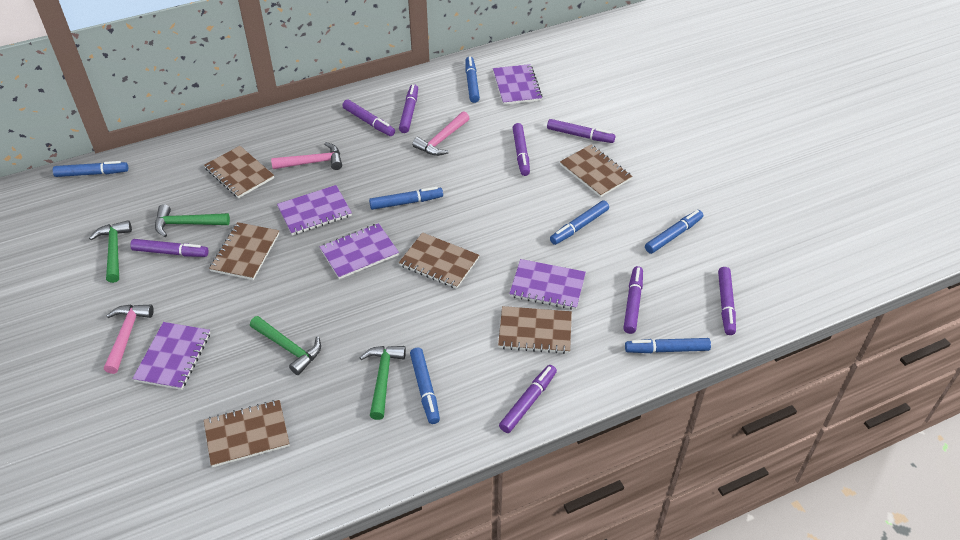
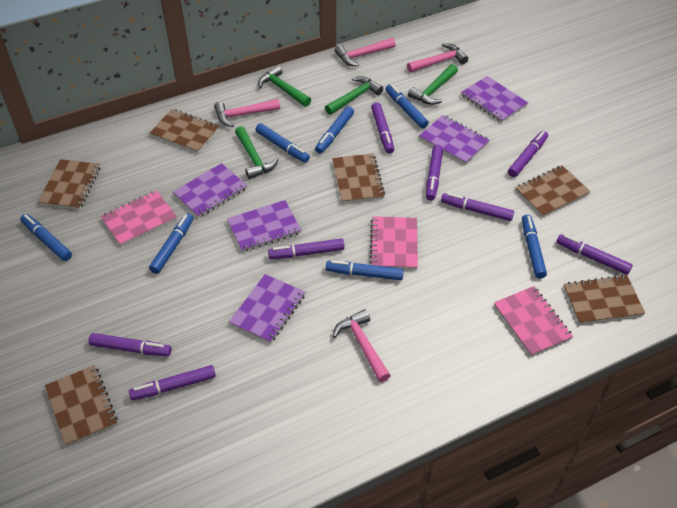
pink hammer: 3 -> 4
pink notebook: 0 -> 3

